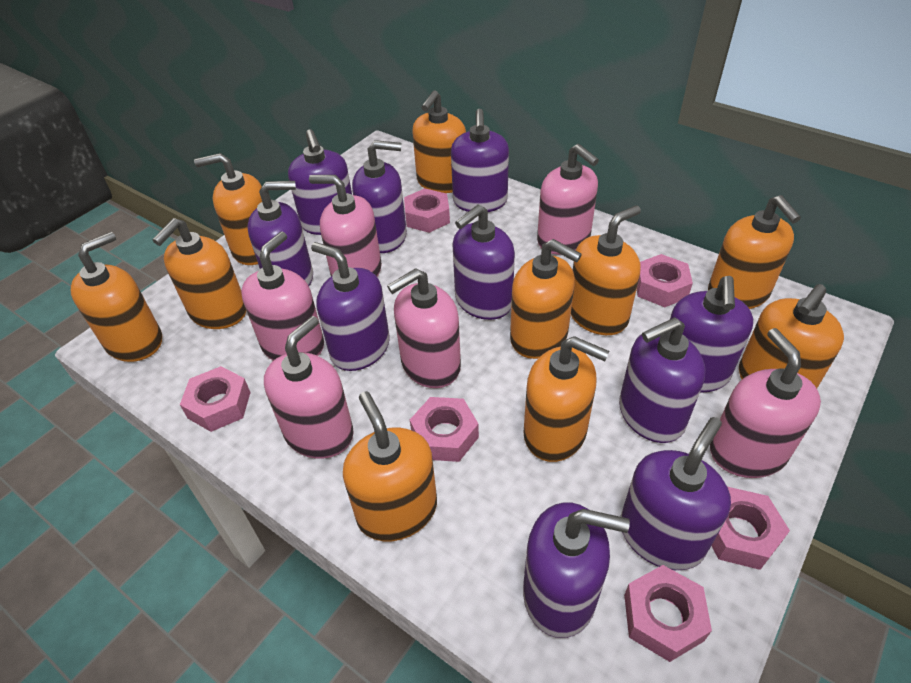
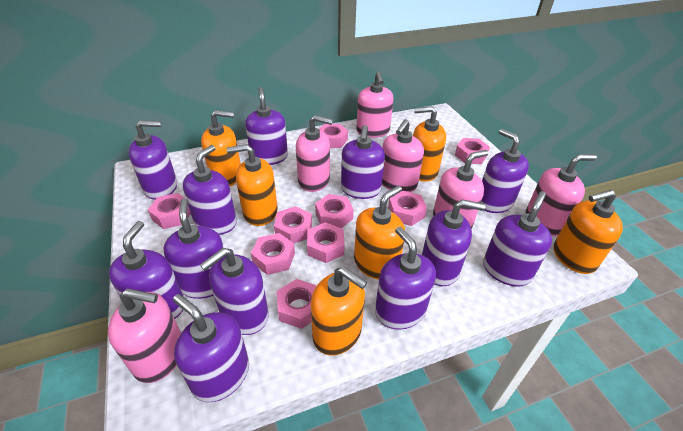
orange soap dispenser: 10 -> 6
pink nut: 6 -> 9
purple soap dispenser: 10 -> 12

